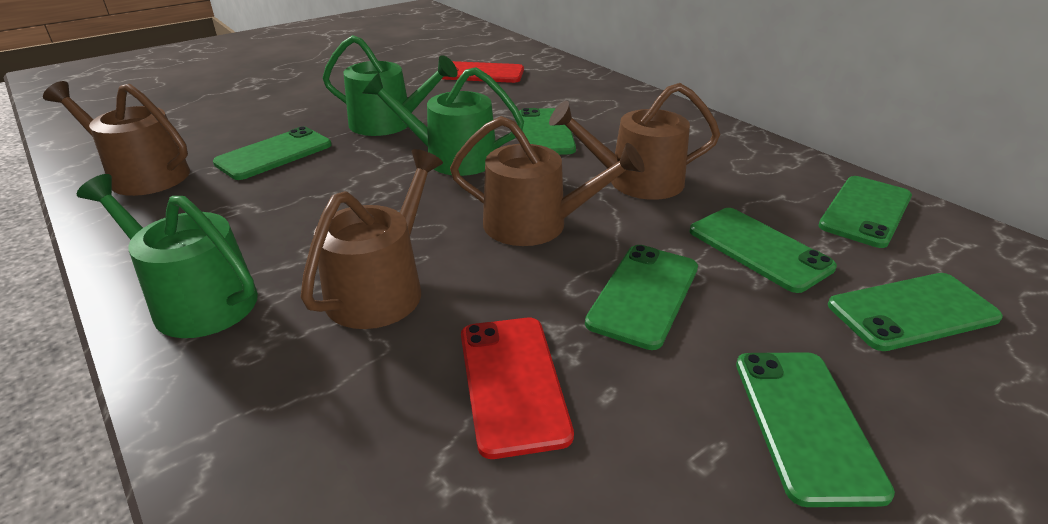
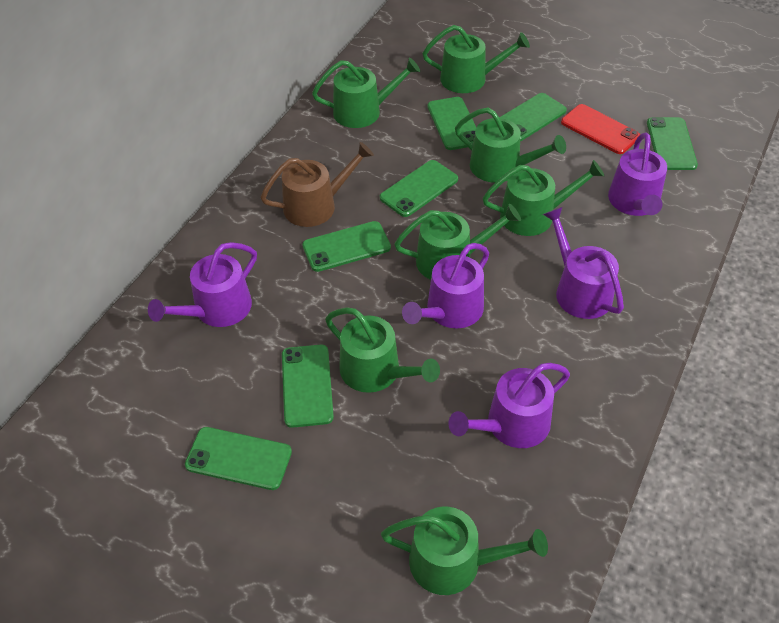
brown watering can: 4 -> 1
green watering can: 3 -> 7
purple watering can: 0 -> 5
red phone: 2 -> 1

